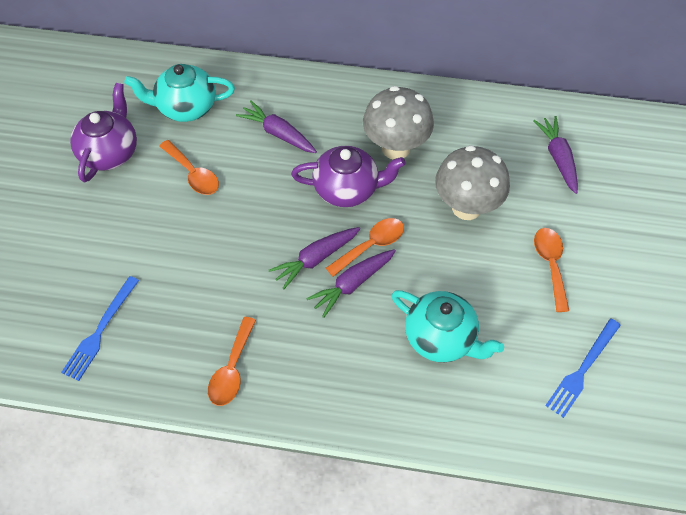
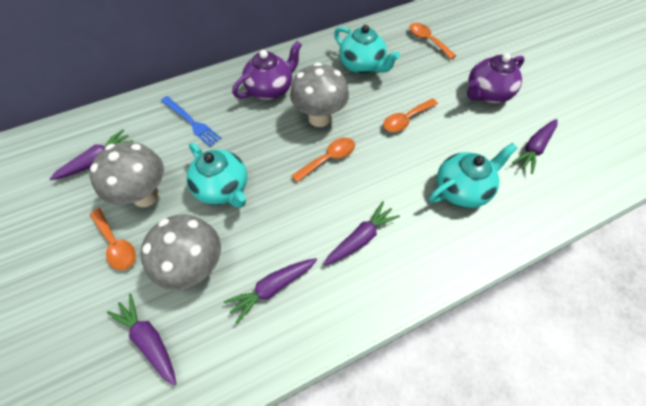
blue fork: 2 -> 1
grey mushroom: 2 -> 3
purple carrot: 4 -> 5
turquoise teapot: 2 -> 3

